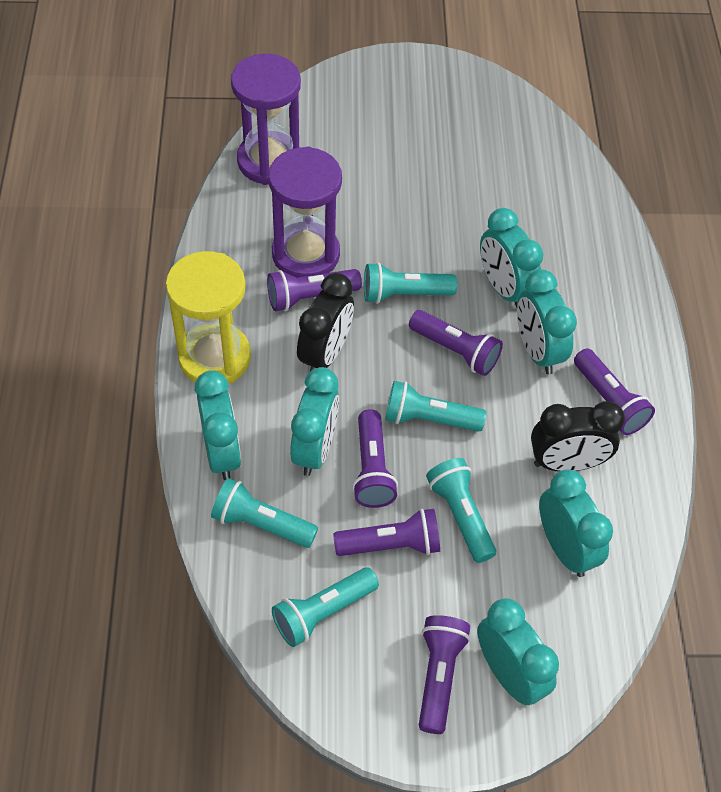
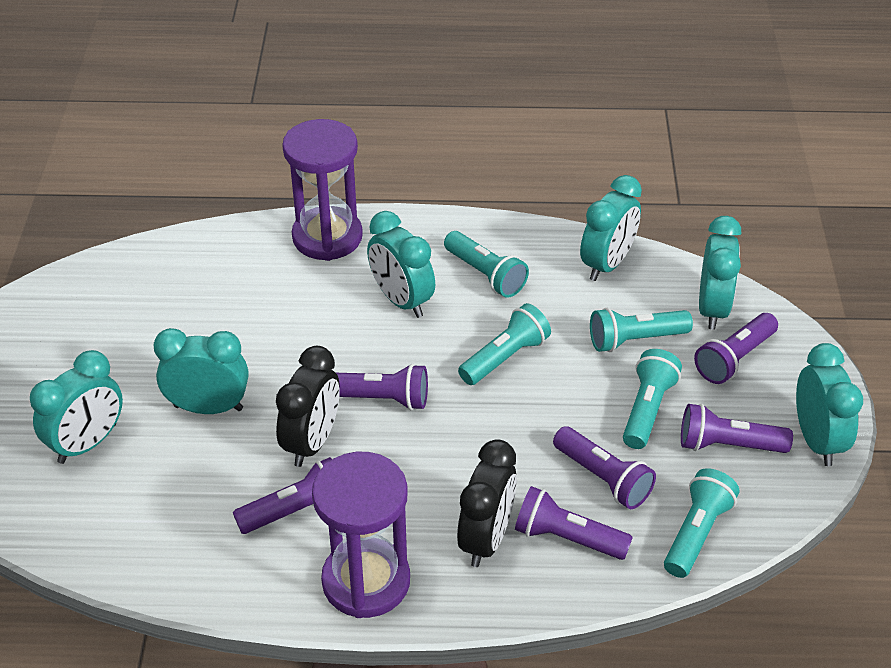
yellow hourglass: 1 -> 0

